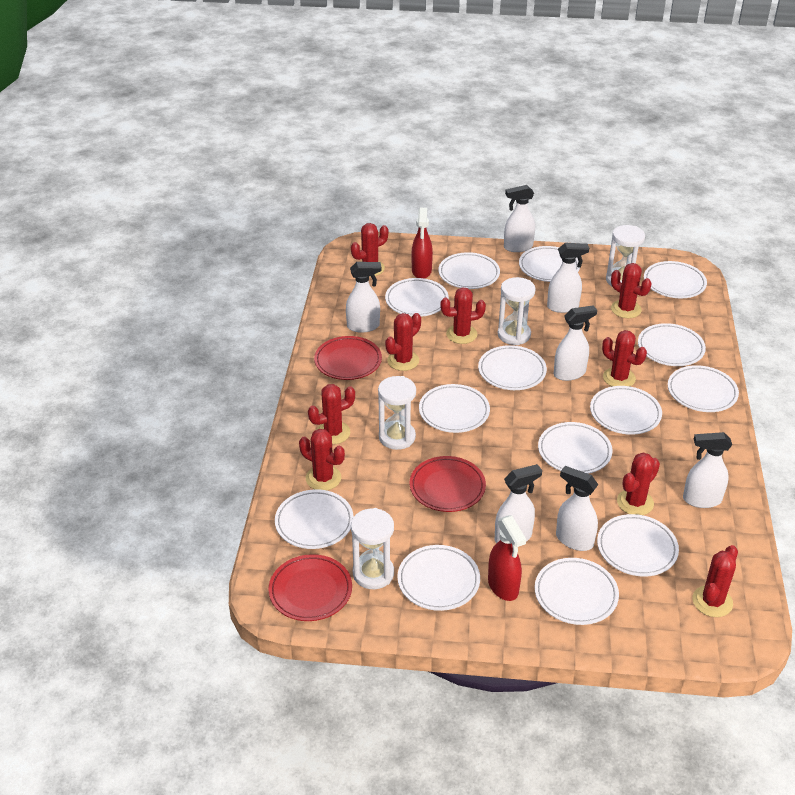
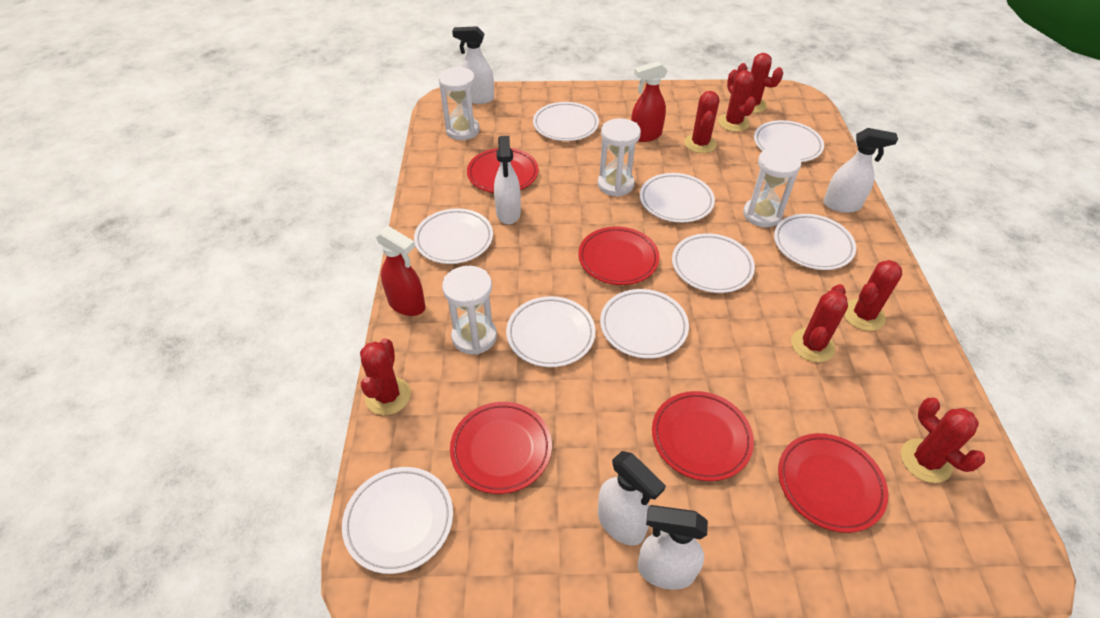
red cactus: 9 -> 7
red plate: 3 -> 5
white plate: 14 -> 9
white spray bottle: 7 -> 5

